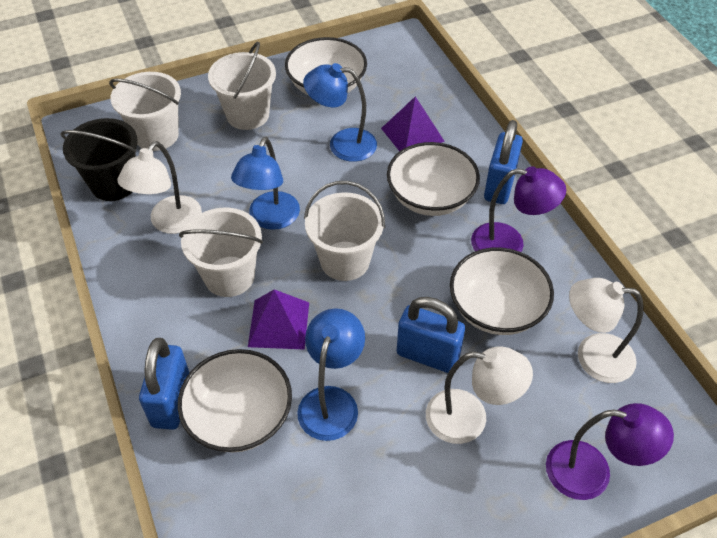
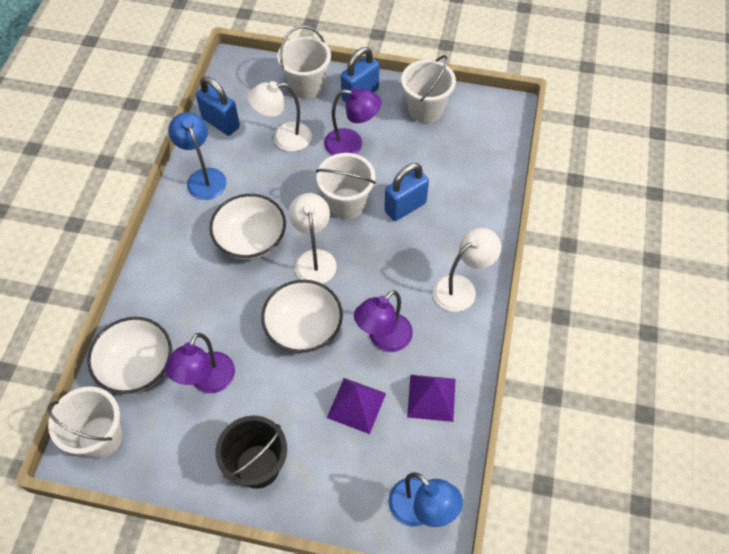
blue lamp: 3 -> 2
purple lamp: 2 -> 3
white bowl: 4 -> 3

